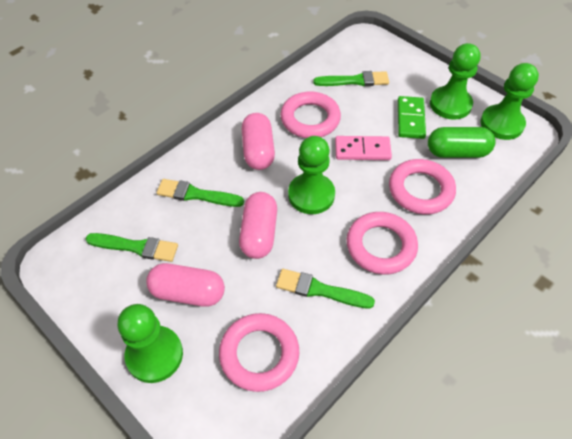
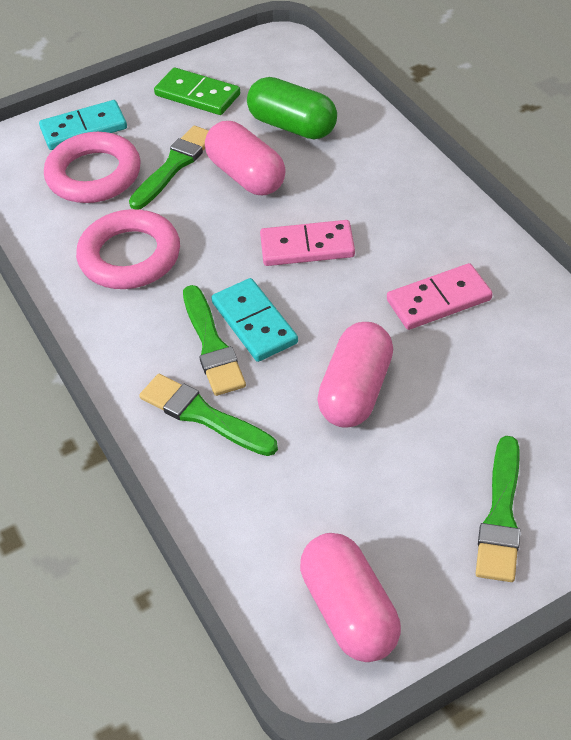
green pawn: 4 -> 0
pink domino: 1 -> 2
pink ring: 4 -> 2
turquoise domino: 0 -> 2

